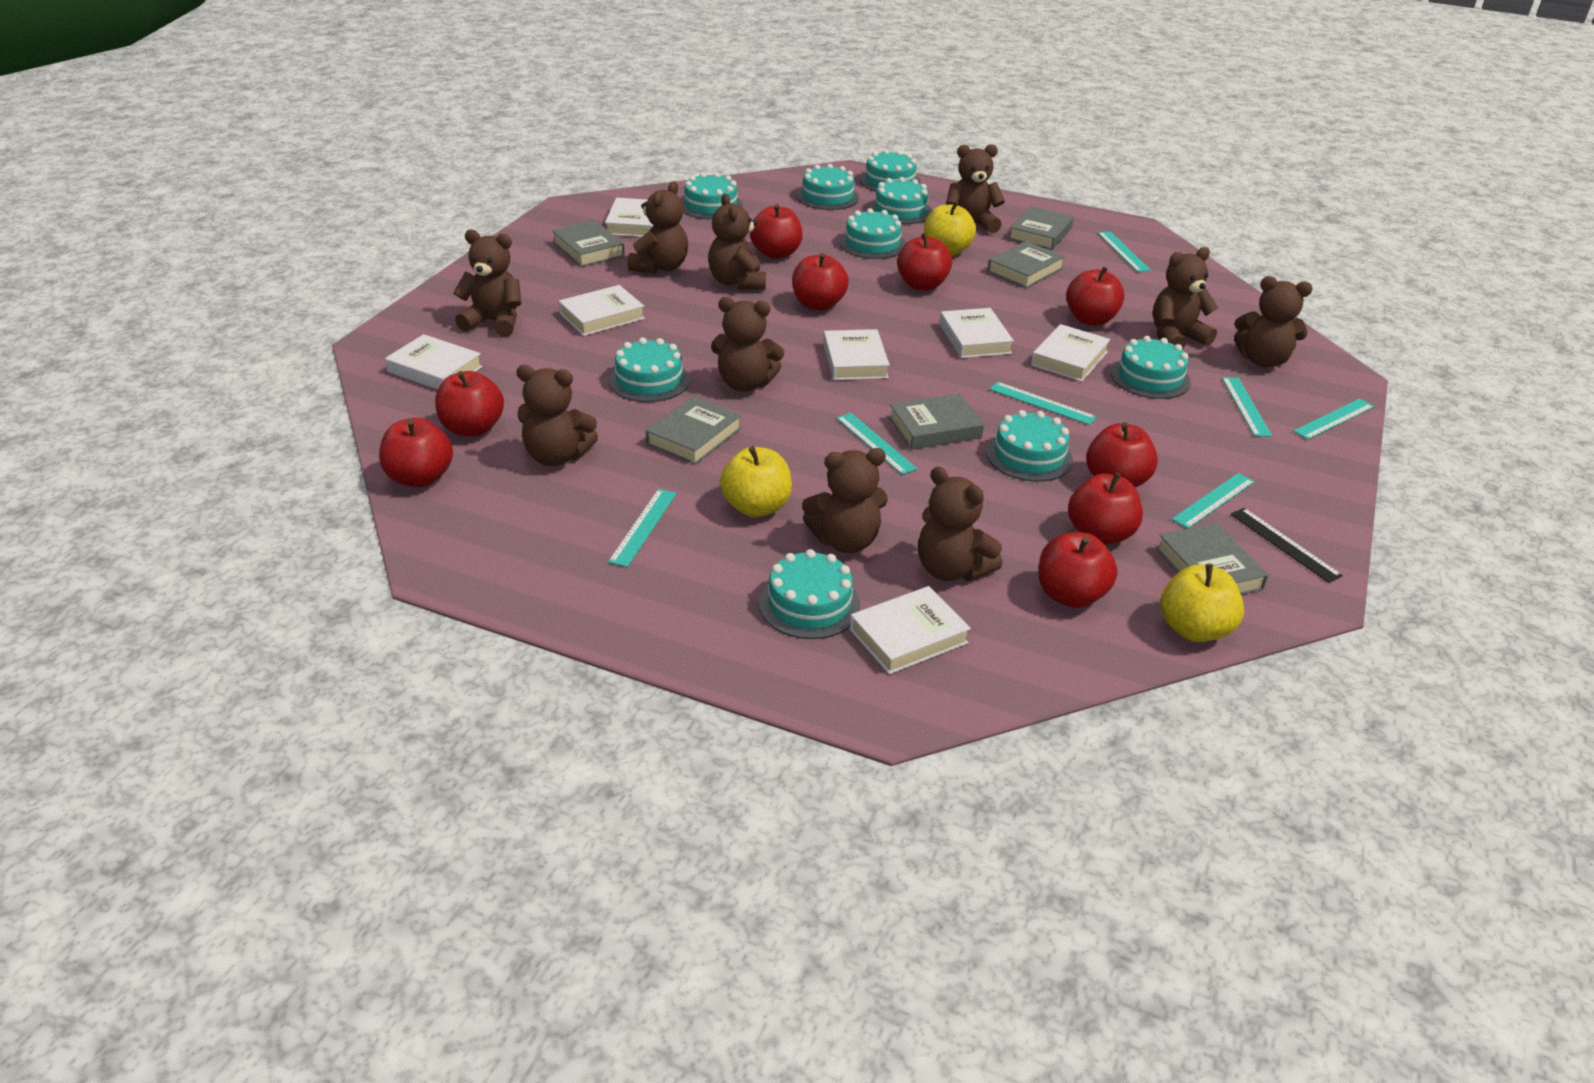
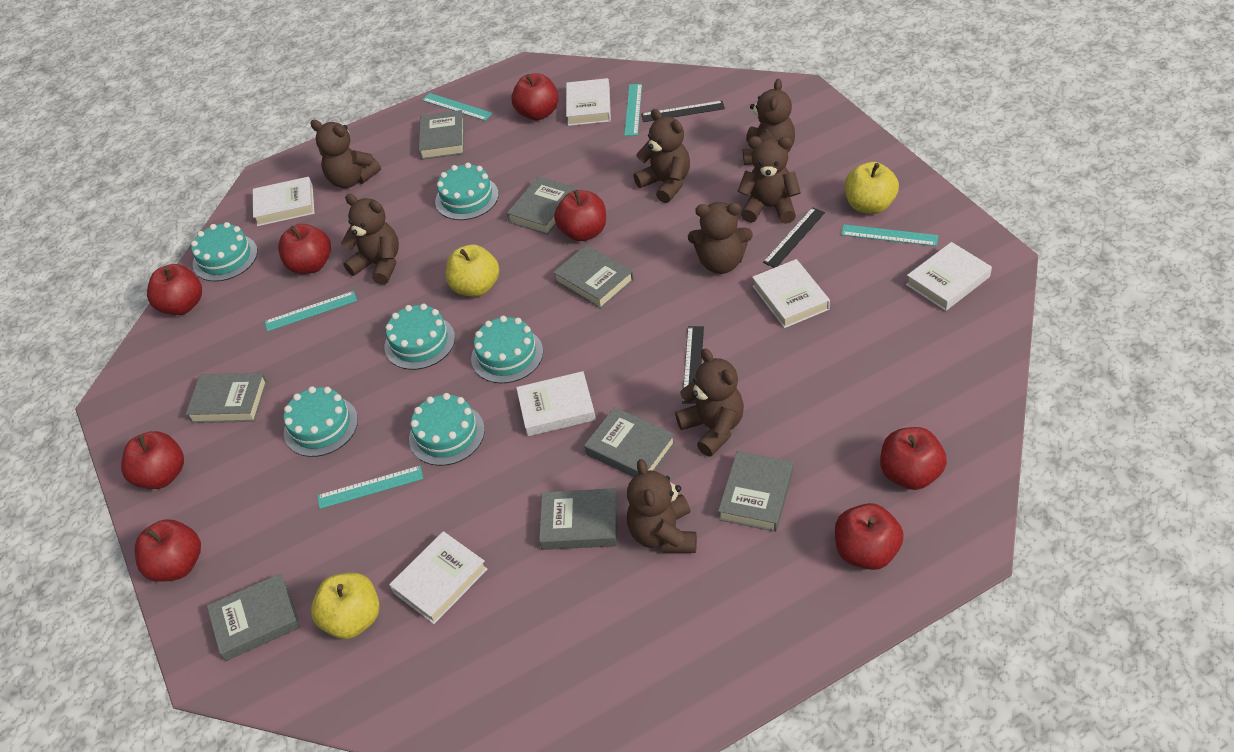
black ruler: 1 -> 3
brown teddy bear: 10 -> 8
grey book: 6 -> 8
red apple: 9 -> 8
turquoise cake: 9 -> 6
turquoise ruler: 7 -> 5
white book: 7 -> 6

